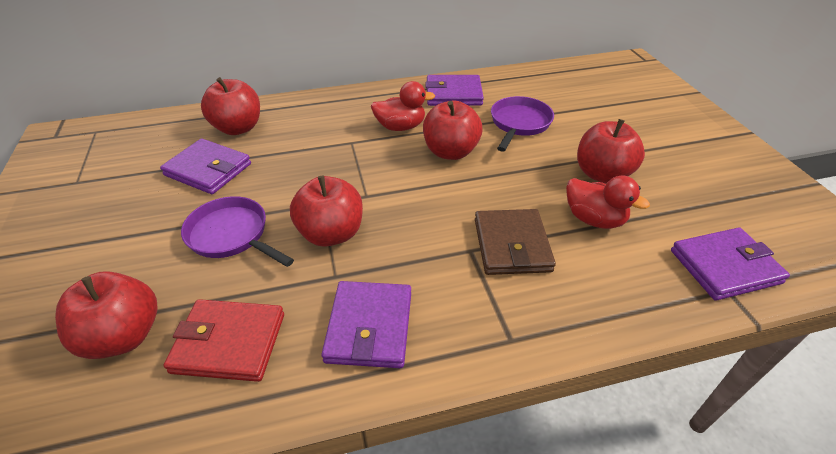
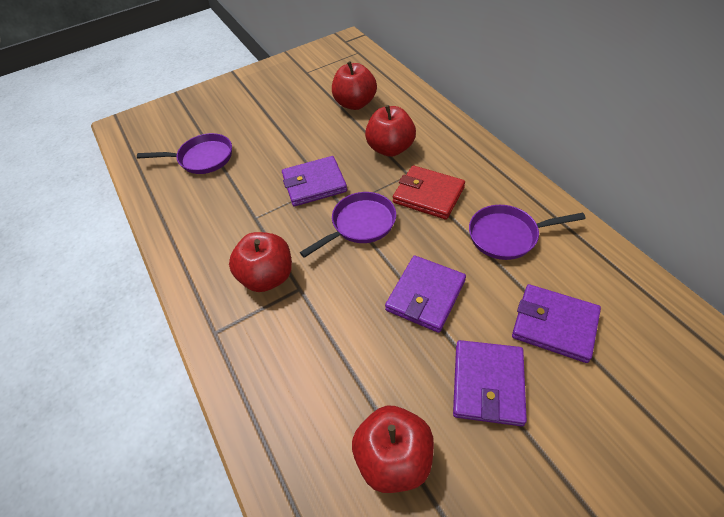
brown wallet: 1 -> 0
purple pan: 2 -> 3
red apple: 5 -> 4
red duck: 2 -> 0

